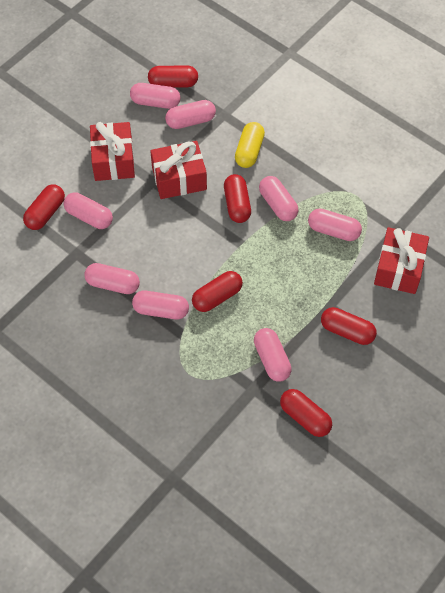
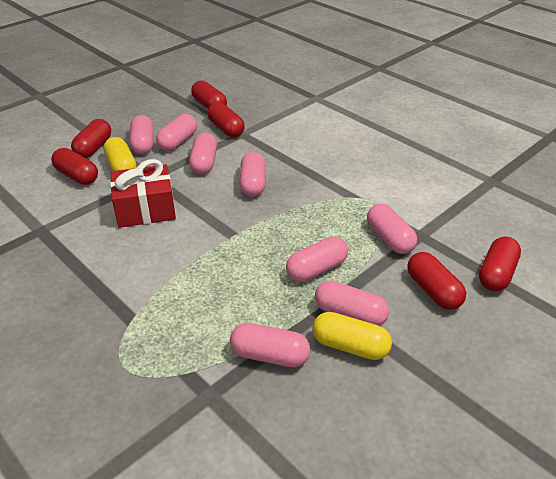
red gift: 3 -> 1
yellow capsule: 1 -> 2

